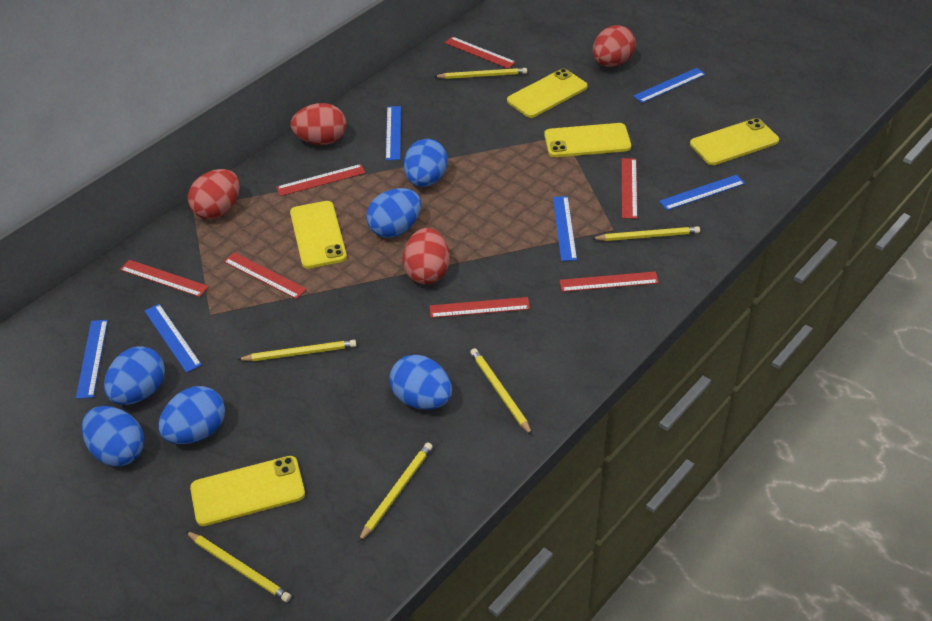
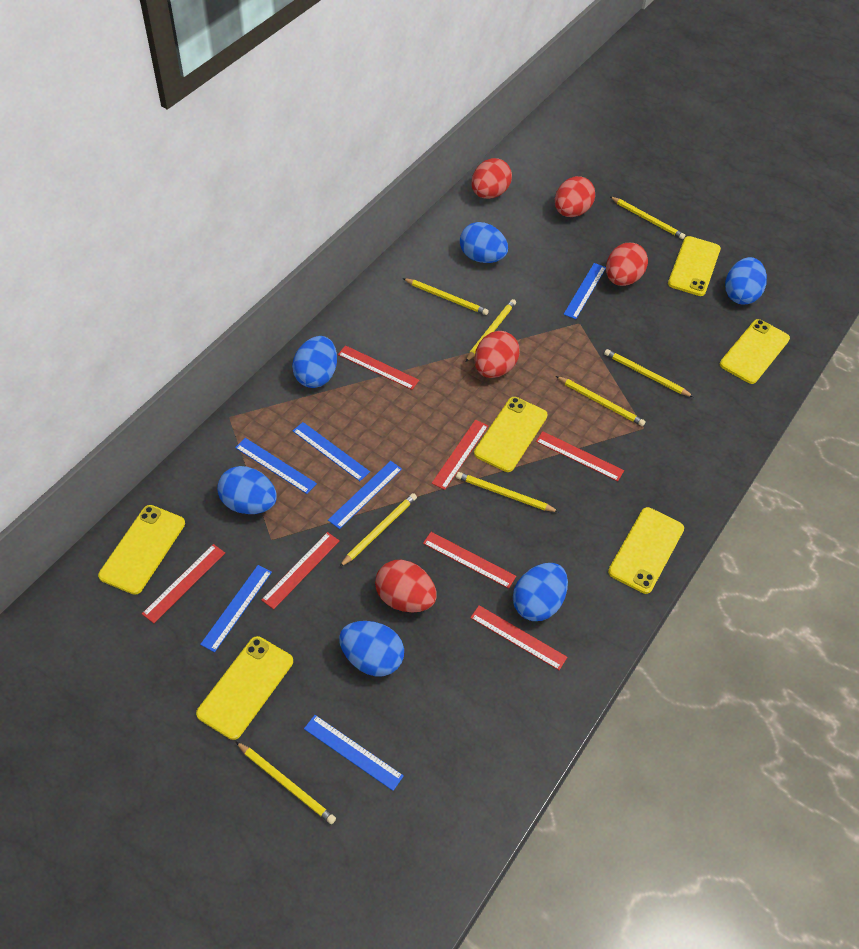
red egg: 4 -> 5
yellow pencil: 6 -> 8
yellow phone: 5 -> 6

